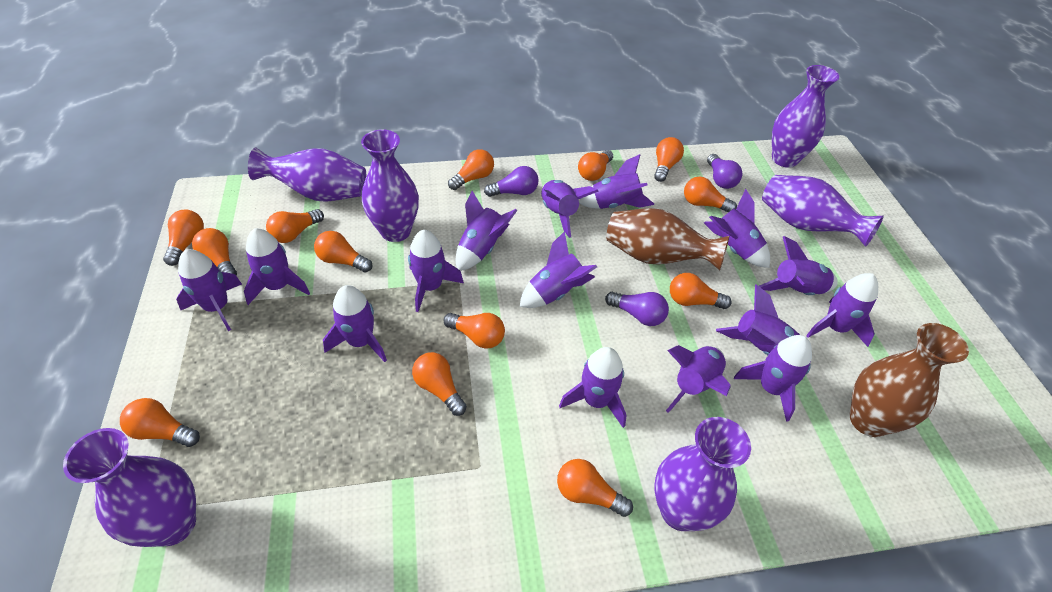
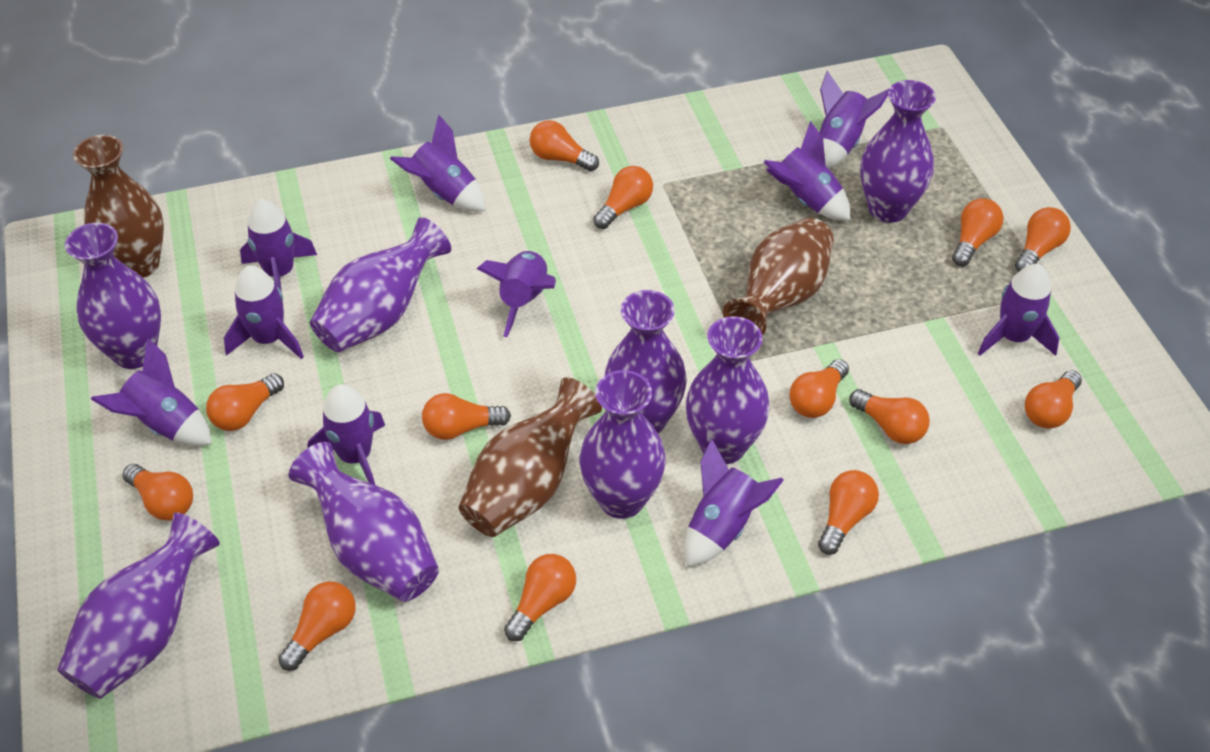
brown vase: 2 -> 3
purple light bulb: 3 -> 0
purple rocket: 15 -> 10
purple vase: 6 -> 8

